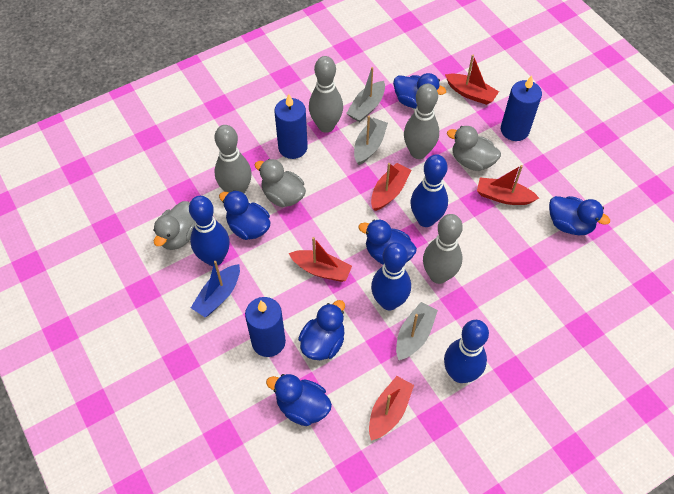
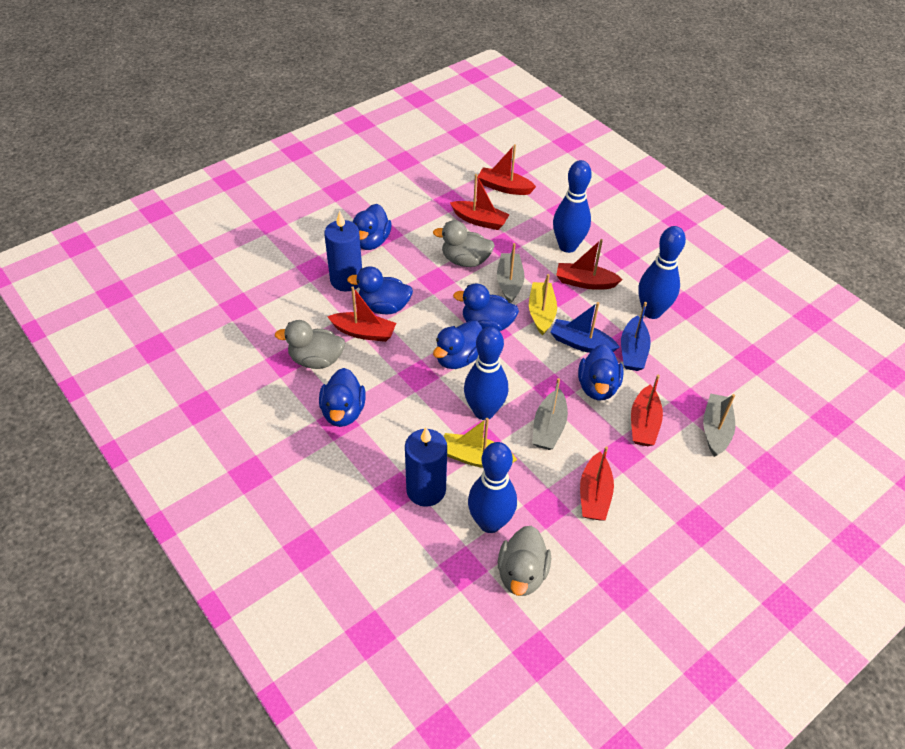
blue boat: 1 -> 2
blue candle: 3 -> 2
grey bowling pin: 4 -> 0
red boat: 5 -> 6
yellow boat: 0 -> 2

